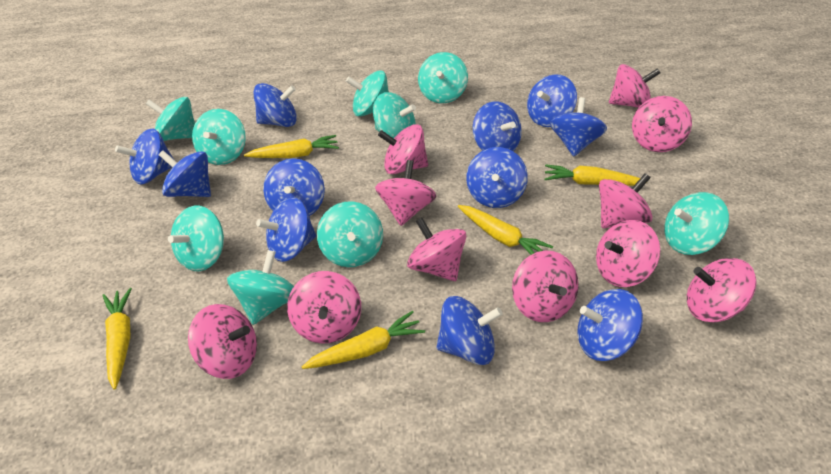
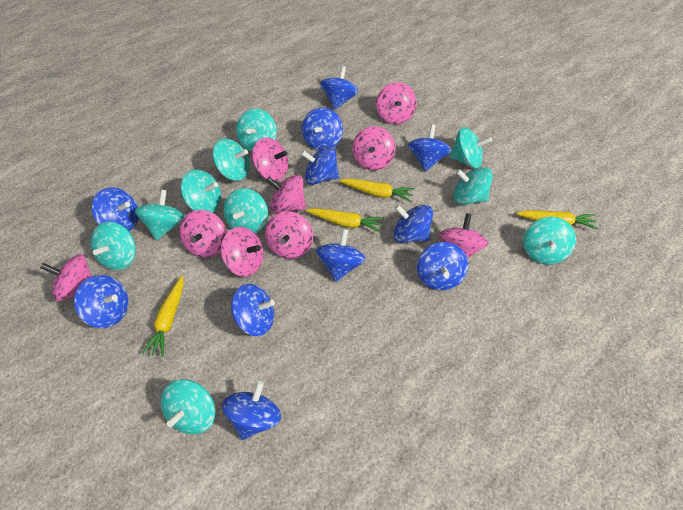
pink spinning top: 11 -> 9
turquoise spinning top: 9 -> 10
yellow carrot: 5 -> 4

